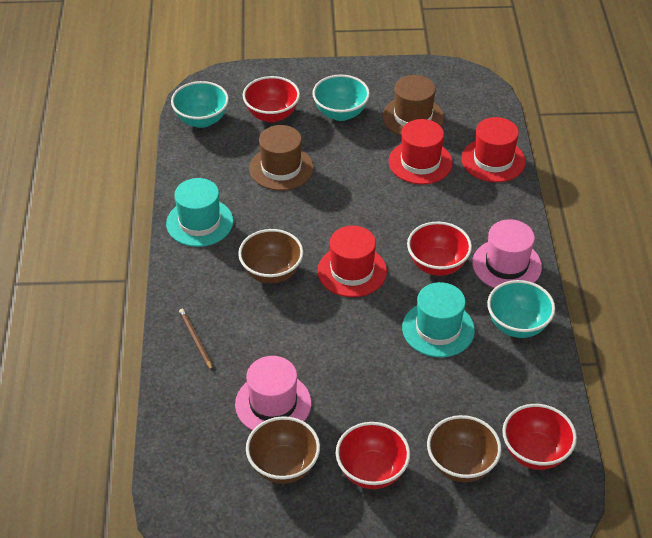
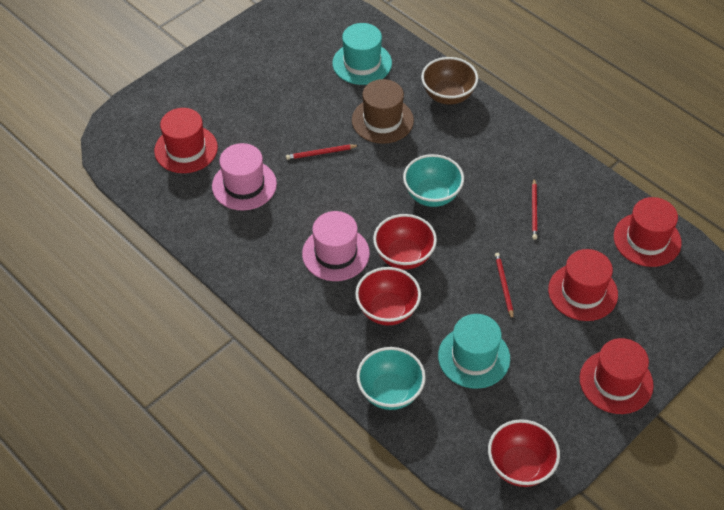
brown bowl: 3 -> 1
brown hat: 2 -> 1
brown pencil: 1 -> 0
red bowl: 4 -> 3
red hat: 3 -> 4
red pencil: 0 -> 3
turquoise bowl: 3 -> 2

